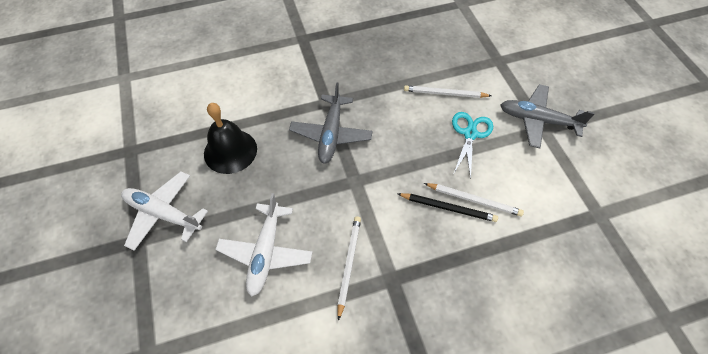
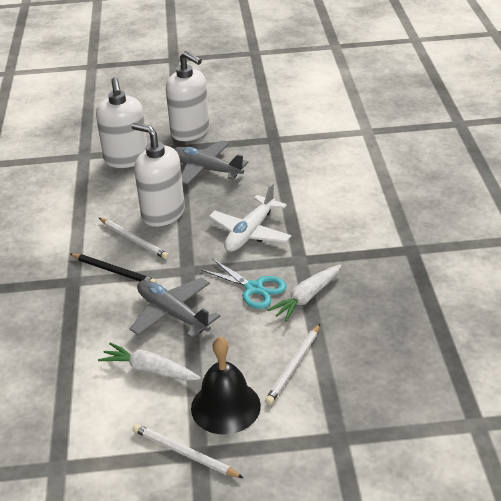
white carrot: 0 -> 2
white plane: 2 -> 1
white soap dispenser: 0 -> 3

